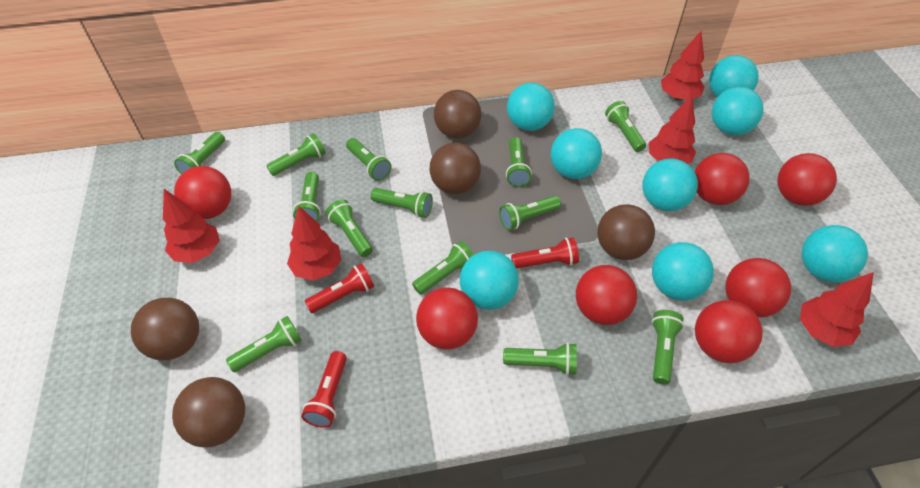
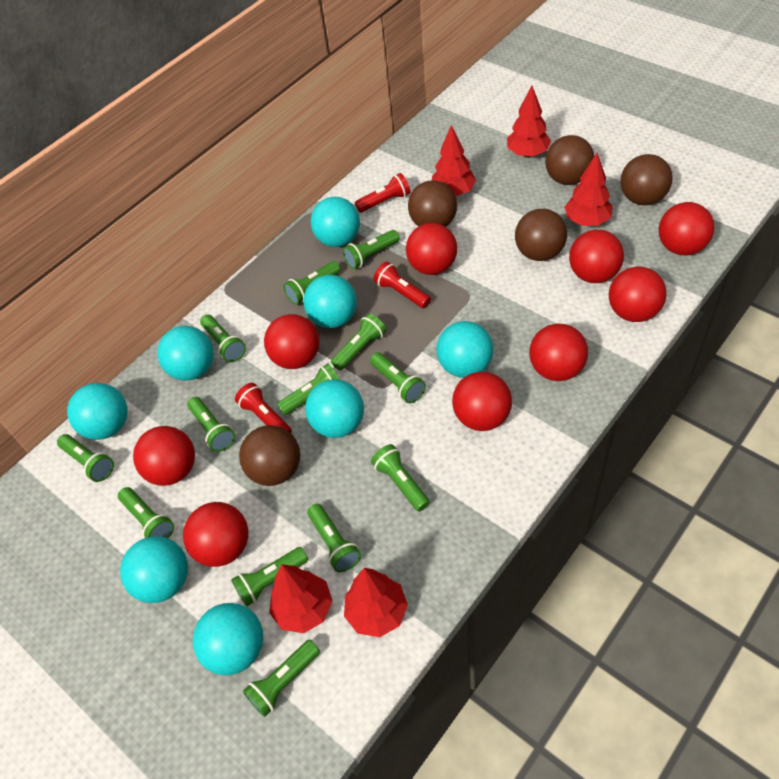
red ball: 7 -> 9

